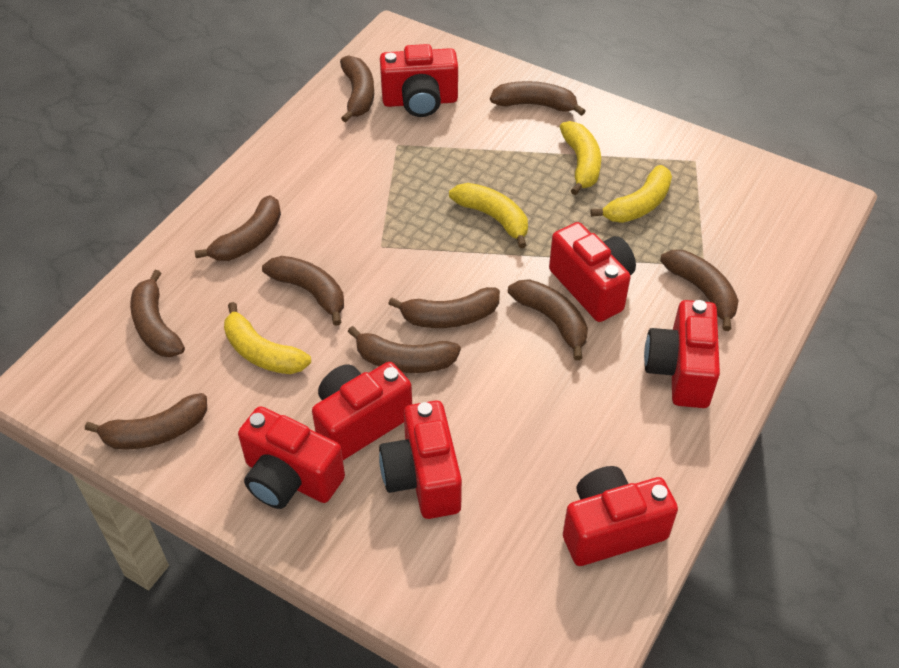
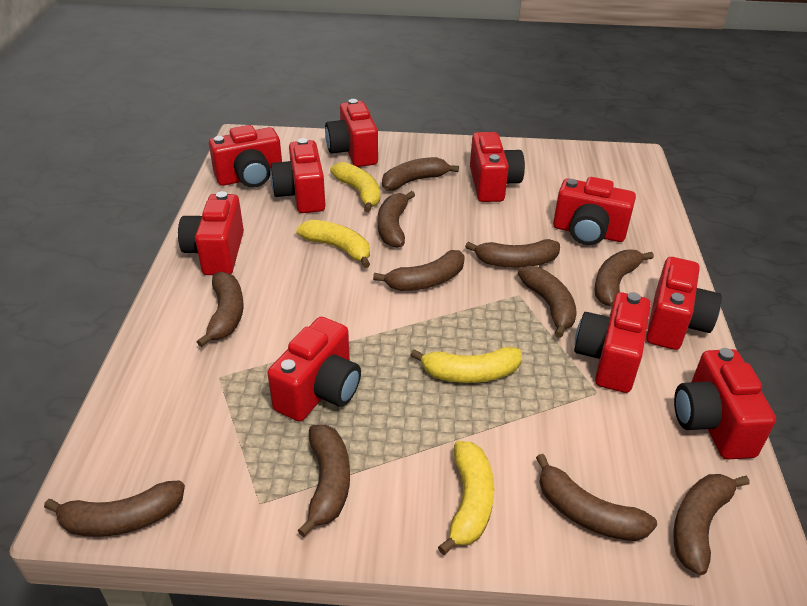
brown banana: 10 -> 11
red camera: 7 -> 10

